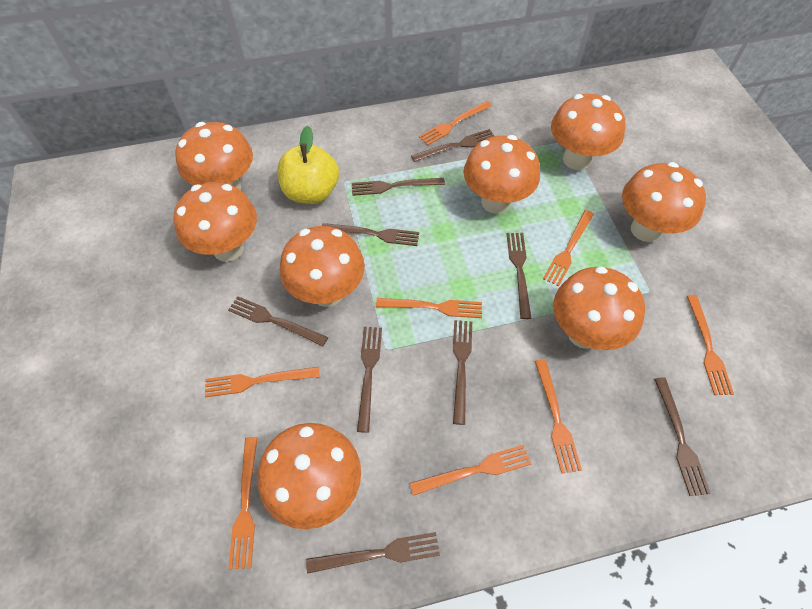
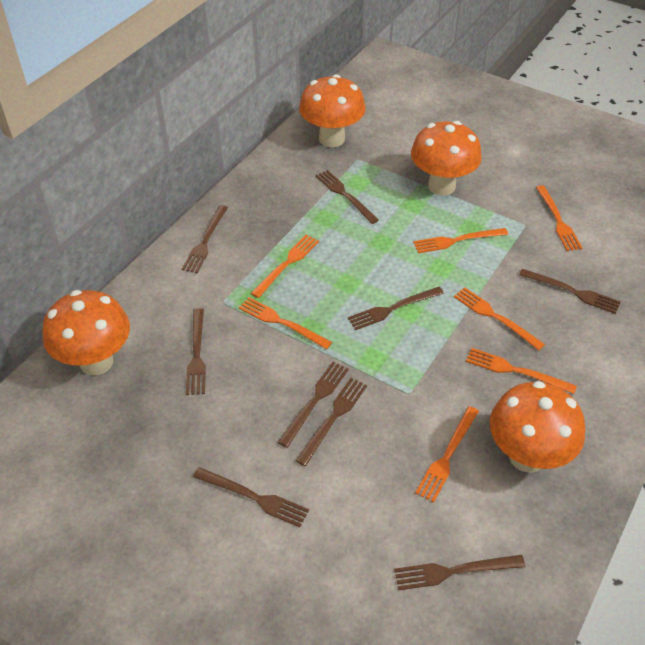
orange fork: 8 -> 7
orange mushroom: 8 -> 4
yellow apple: 1 -> 0

